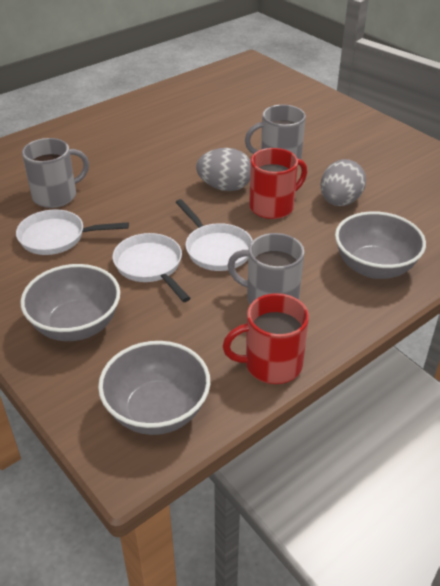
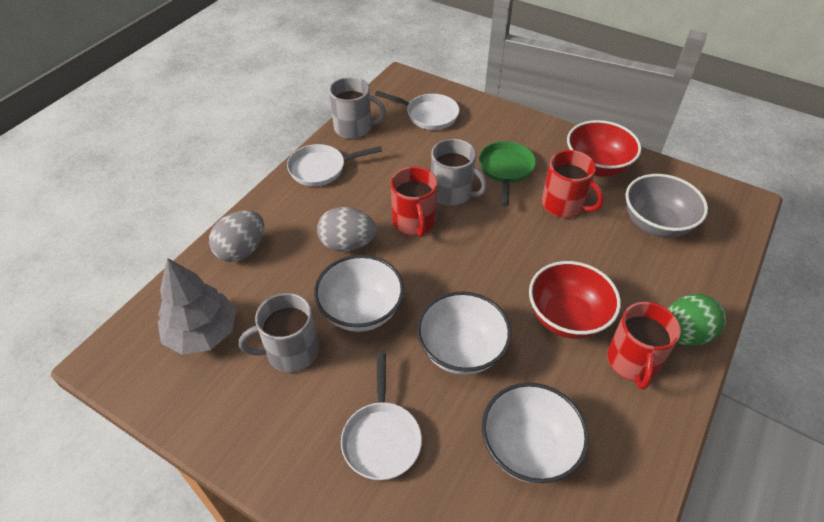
green egg: 0 -> 1
green pan: 0 -> 1
grey bowl: 3 -> 1
grey tree: 0 -> 1
red bowl: 0 -> 2
red mug: 2 -> 3
white bowl: 0 -> 3

